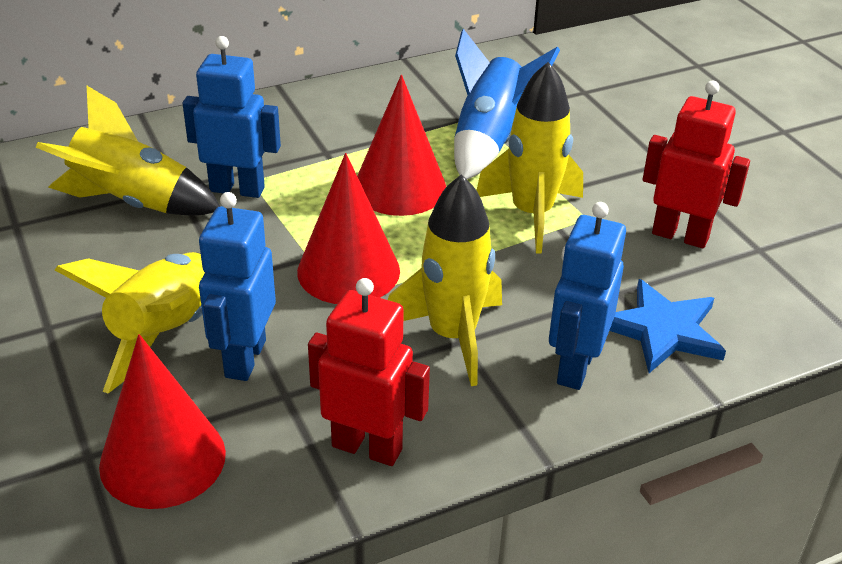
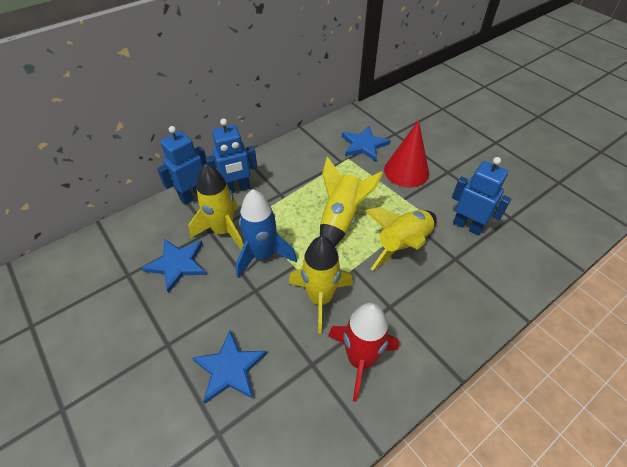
blue star: 1 -> 3
red cone: 3 -> 1
red robot: 2 -> 0
red rocket: 0 -> 1

